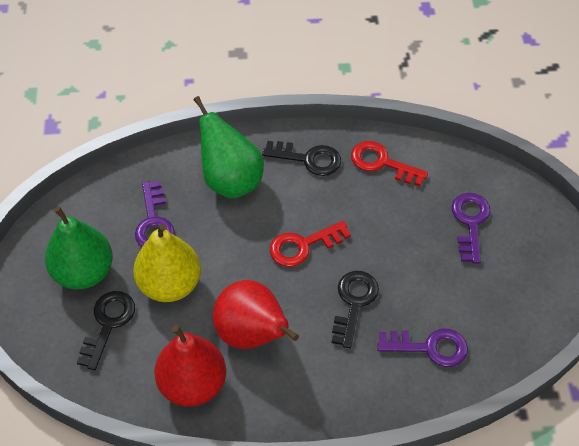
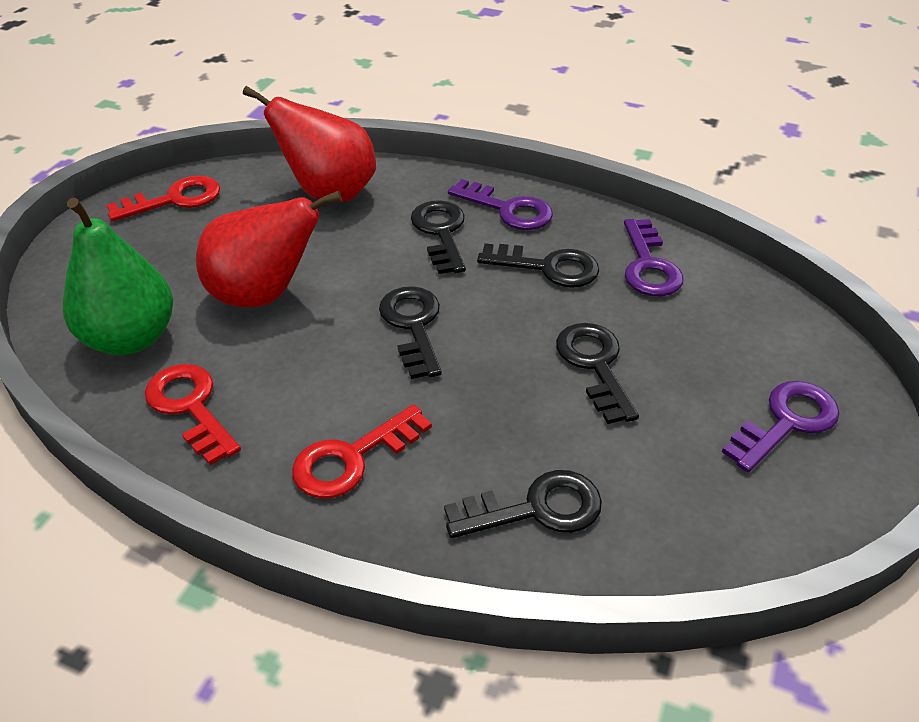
black key: 3 -> 5
green pear: 2 -> 1
red key: 2 -> 3
yellow pear: 1 -> 0

